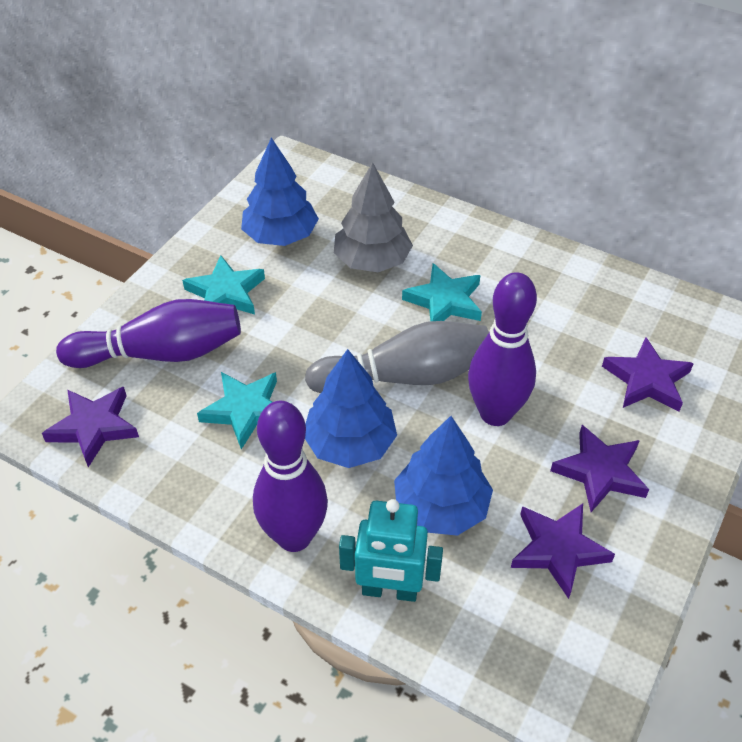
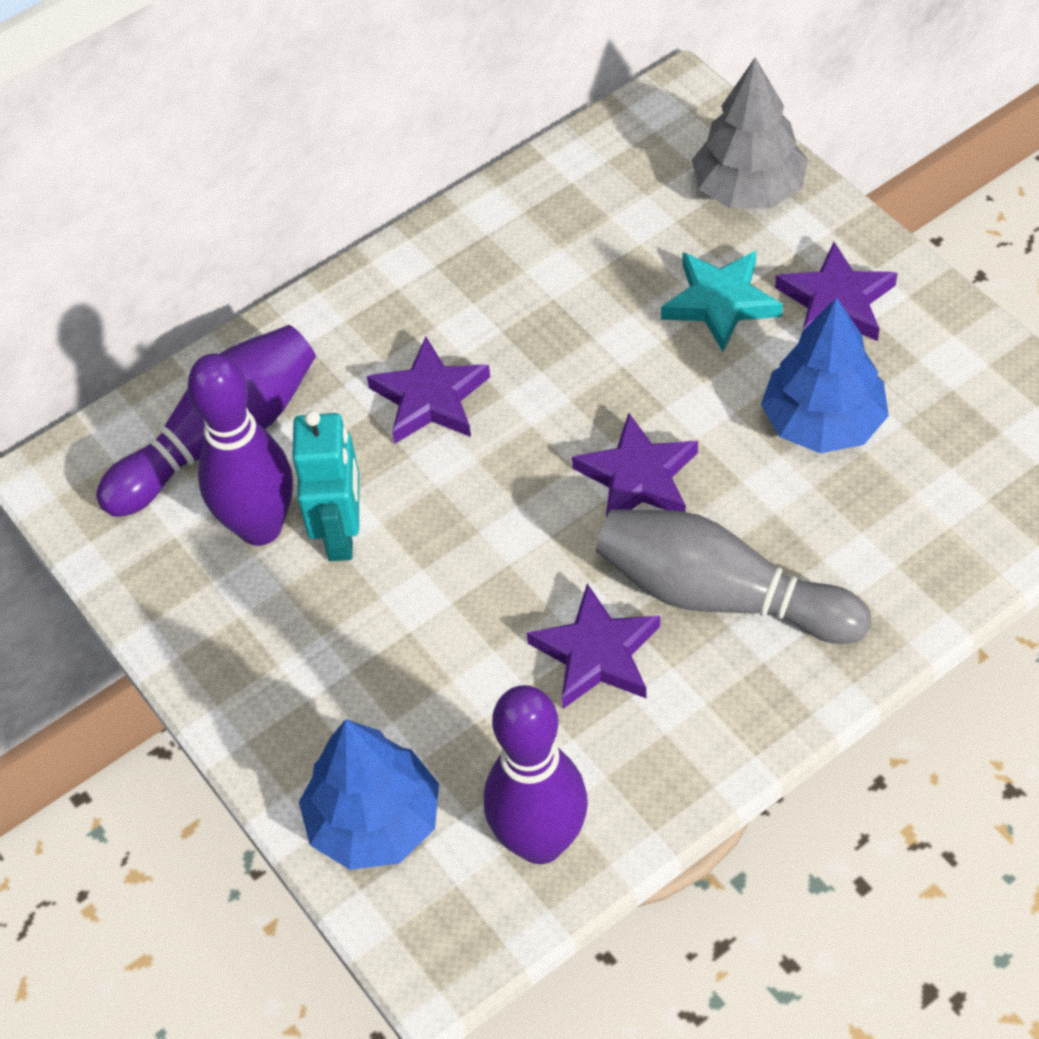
blue tree: 3 -> 2
turquoise star: 3 -> 1

